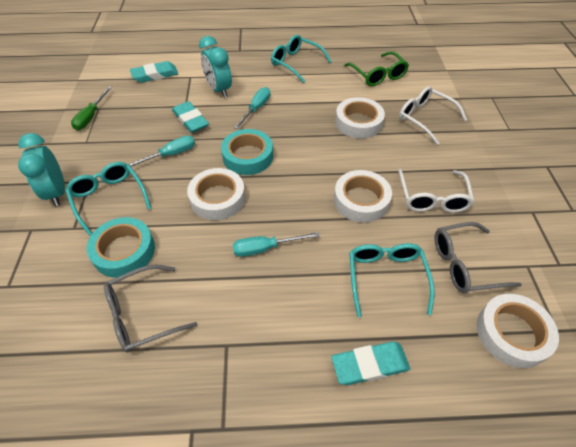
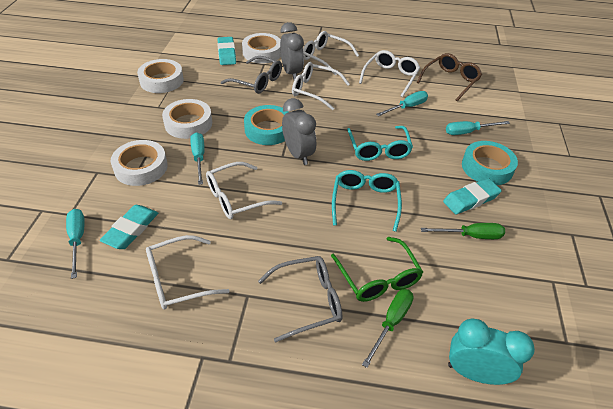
brown glasses: 0 -> 1
green screwdriver: 1 -> 2
grey clock: 0 -> 2
turquoise clock: 2 -> 1
turquoise glasses: 3 -> 2
turquoise screwdriver: 3 -> 4
white glasses: 2 -> 5

